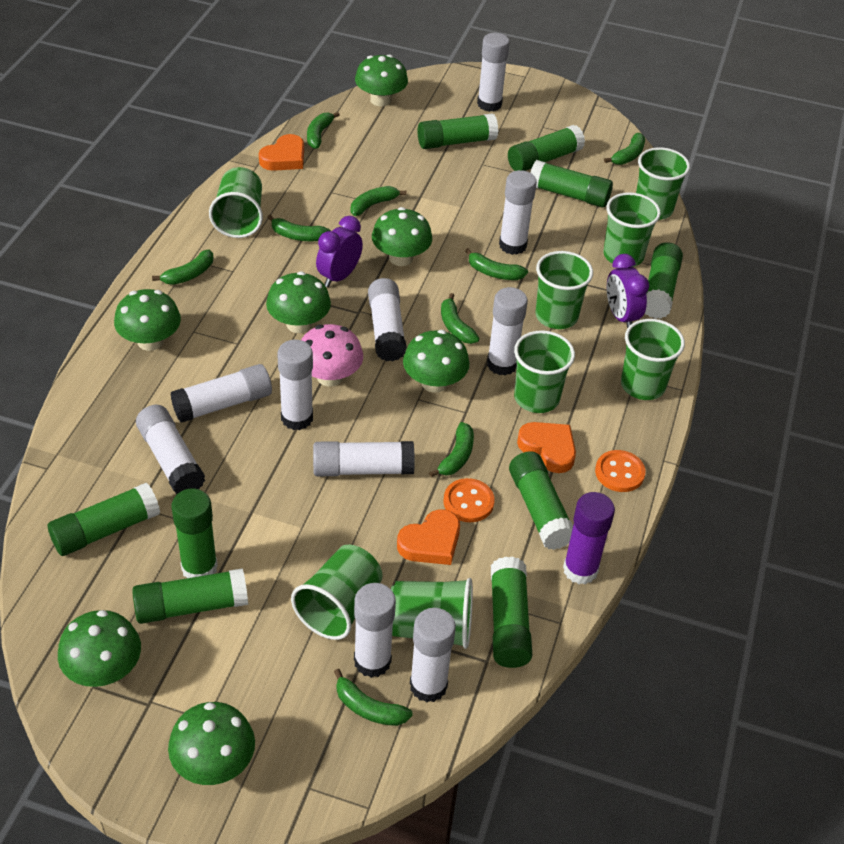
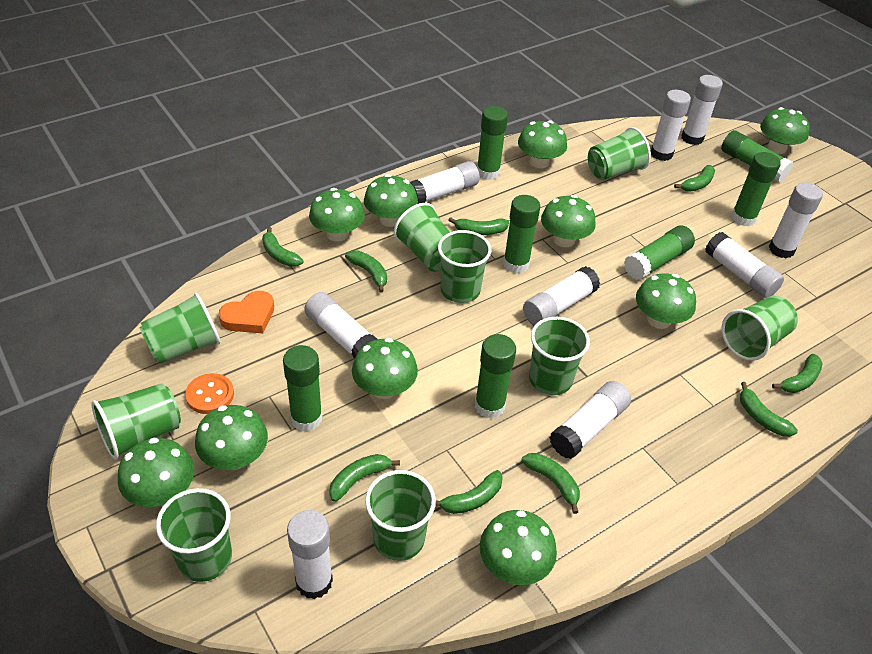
green cup: 8 -> 9
green glue stick: 9 -> 7
green mushroom: 7 -> 10
orange button: 2 -> 1
orange heart: 3 -> 1
pink mushroom: 1 -> 0
purple clock: 2 -> 0
purple glue stick: 1 -> 0
white glue stick: 10 -> 9

